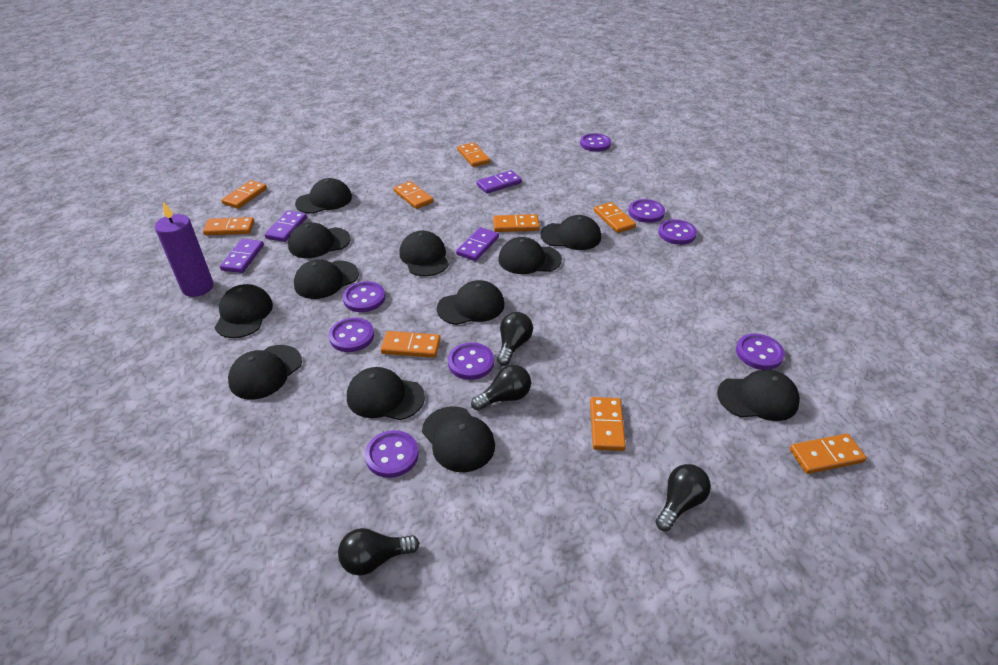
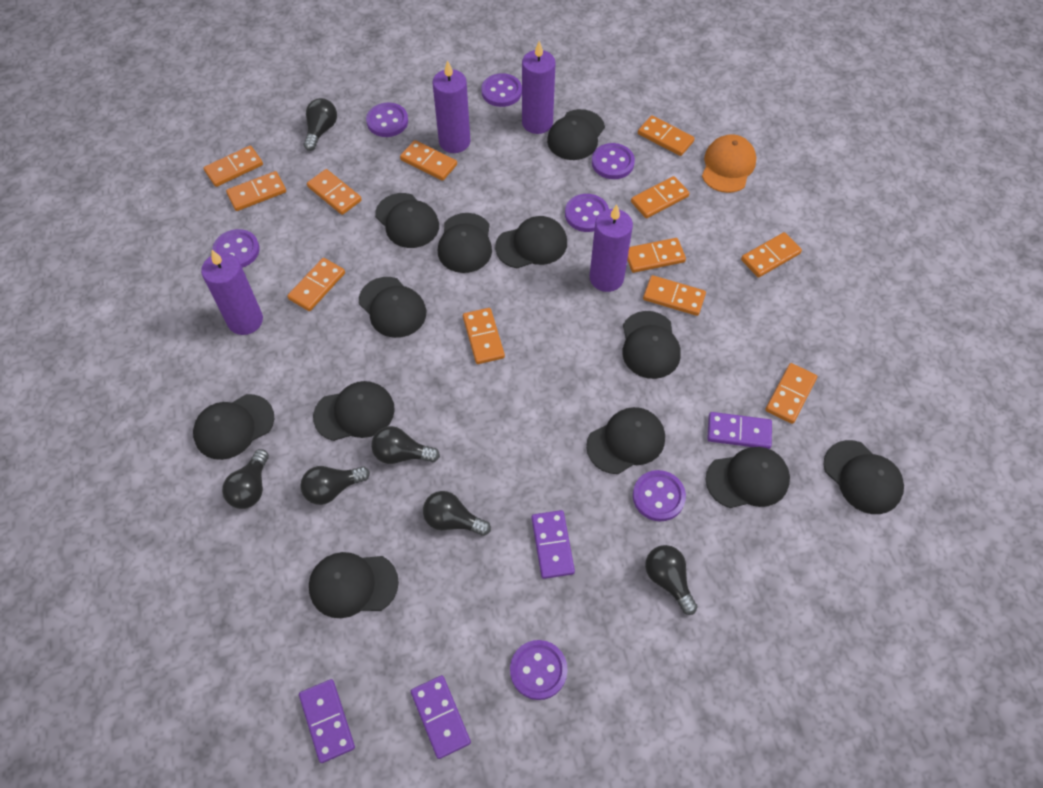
black light bulb: 4 -> 6
orange cap: 0 -> 1
orange domino: 9 -> 12
purple button: 8 -> 7
purple candle: 1 -> 4

